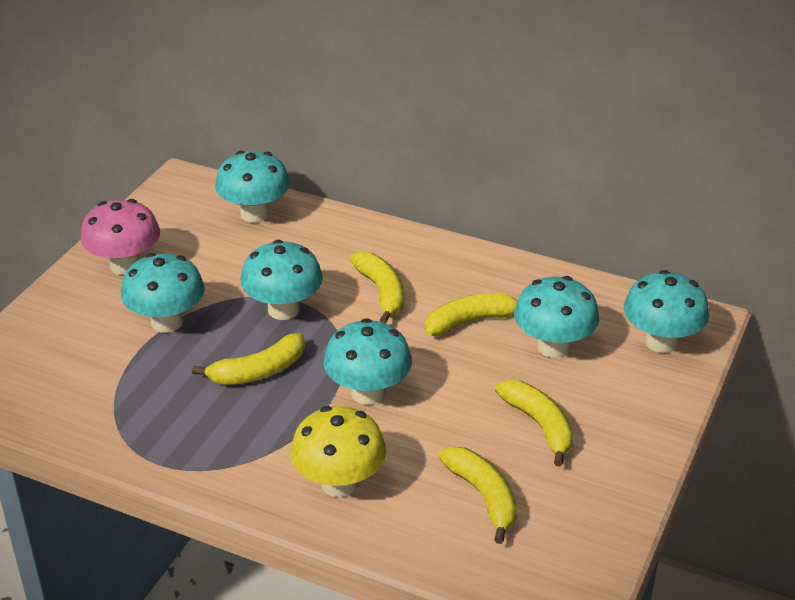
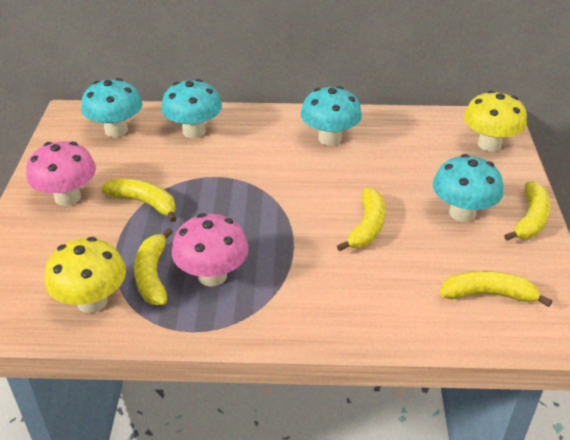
pink mushroom: 1 -> 2
turquoise mushroom: 6 -> 4
yellow mushroom: 1 -> 2

